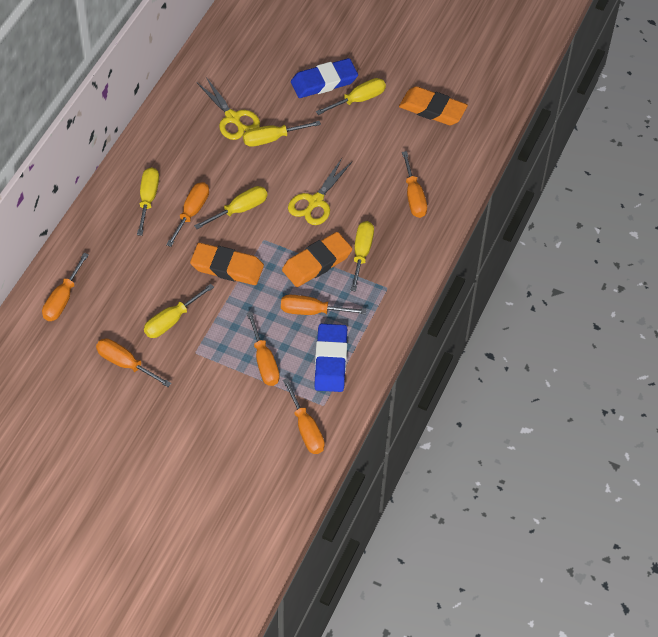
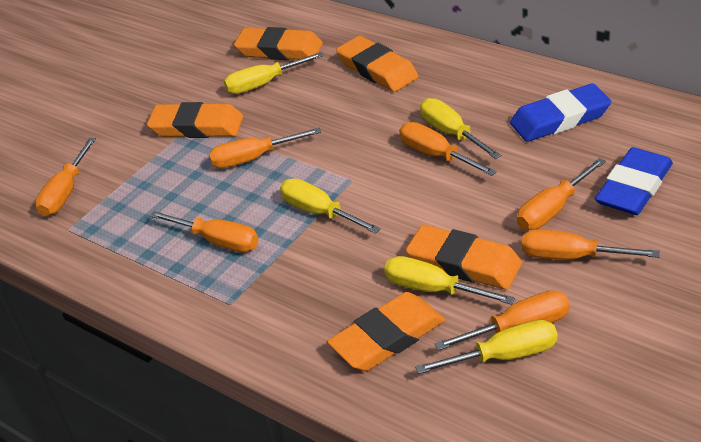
orange eraser: 3 -> 5
yellow scissors: 2 -> 0
yellow screwdriver: 6 -> 5

